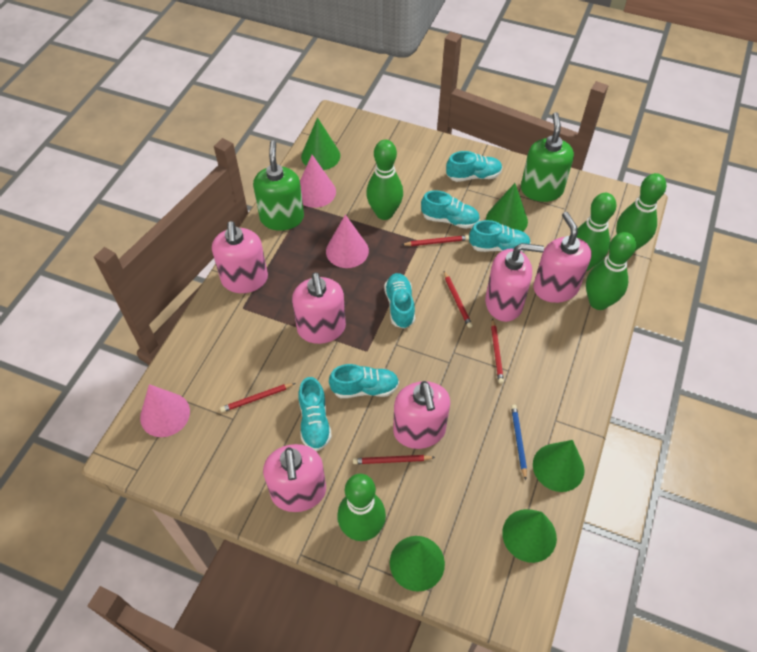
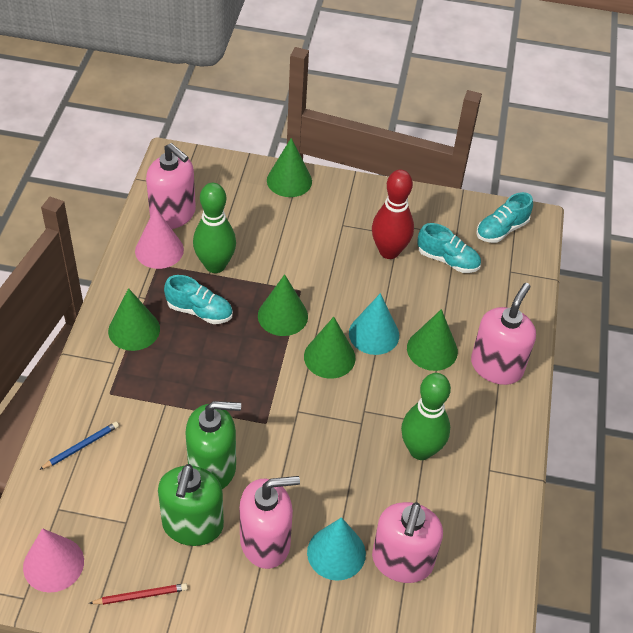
green bowling pin: 5 -> 2
pink cone: 3 -> 2
pink soap dispenser: 6 -> 4
red bowling pin: 0 -> 1
red pencil: 5 -> 1
turquoise cone: 0 -> 2
turquoise shoe: 6 -> 3

